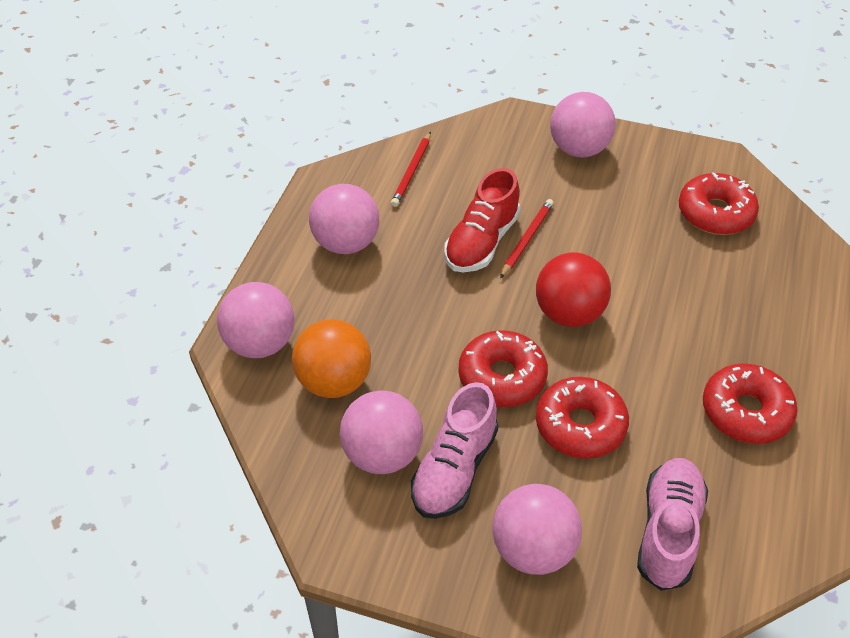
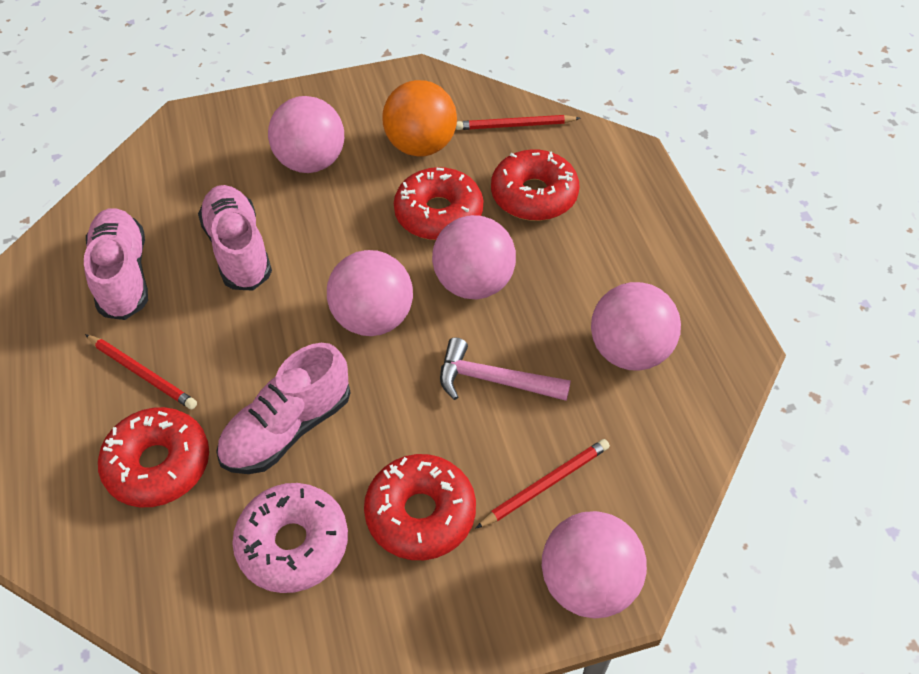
pink donut: 0 -> 1
pink hammer: 0 -> 1
pink shoe: 2 -> 3
red ball: 1 -> 0
red pencil: 2 -> 3
red shoe: 1 -> 0

